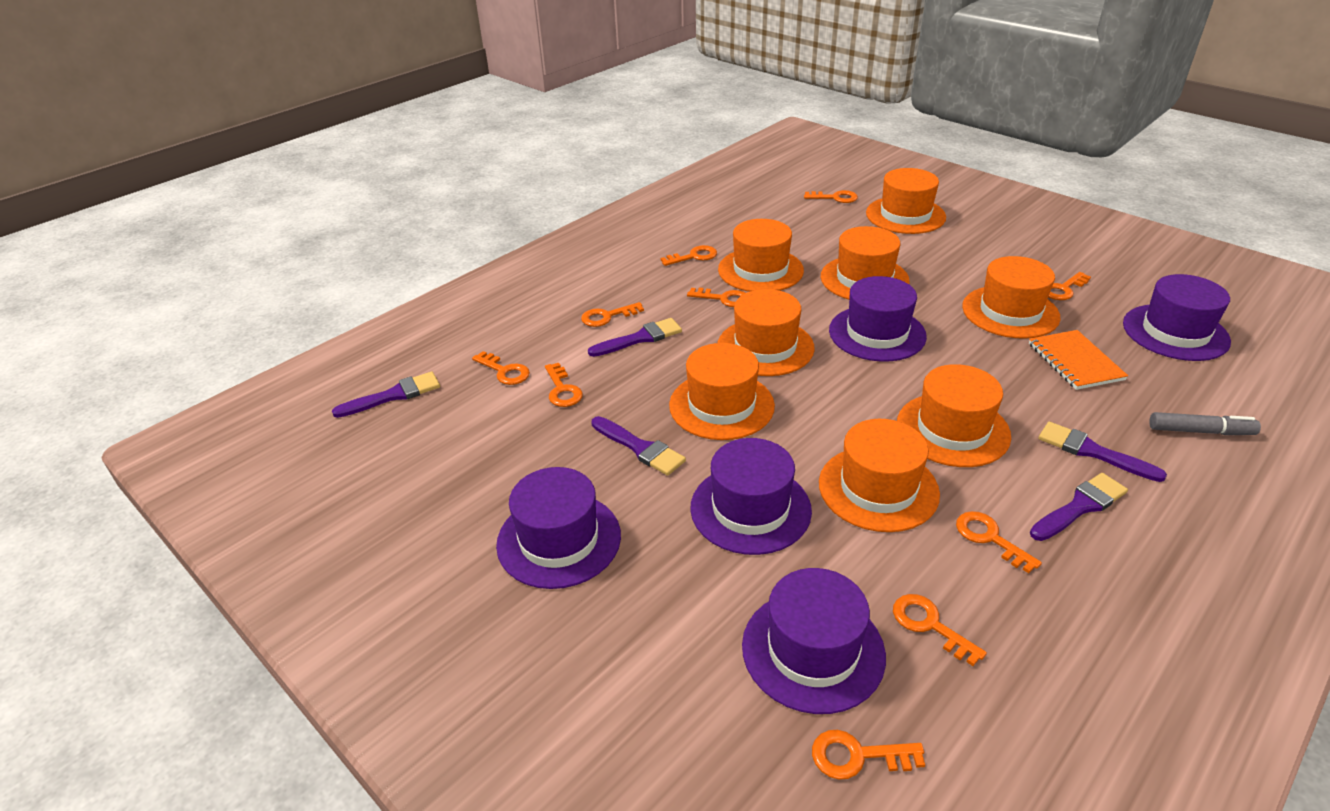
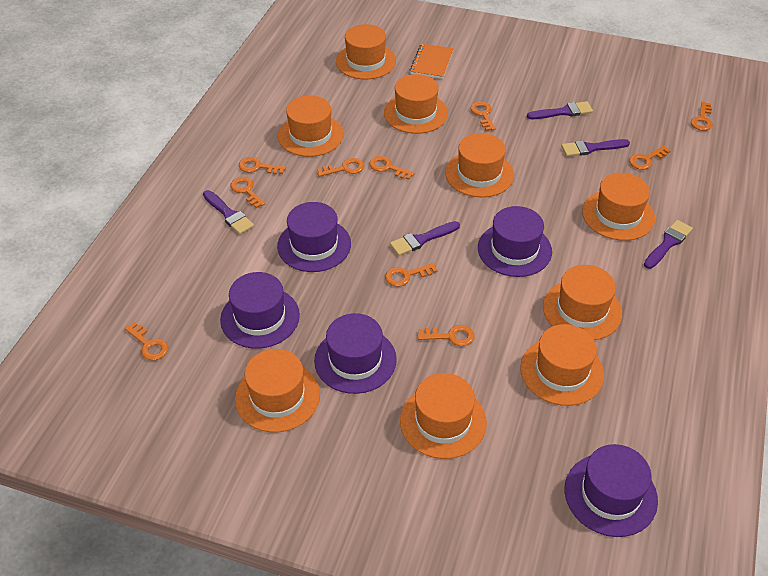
grey marker: 1 -> 0
orange hat: 8 -> 9

